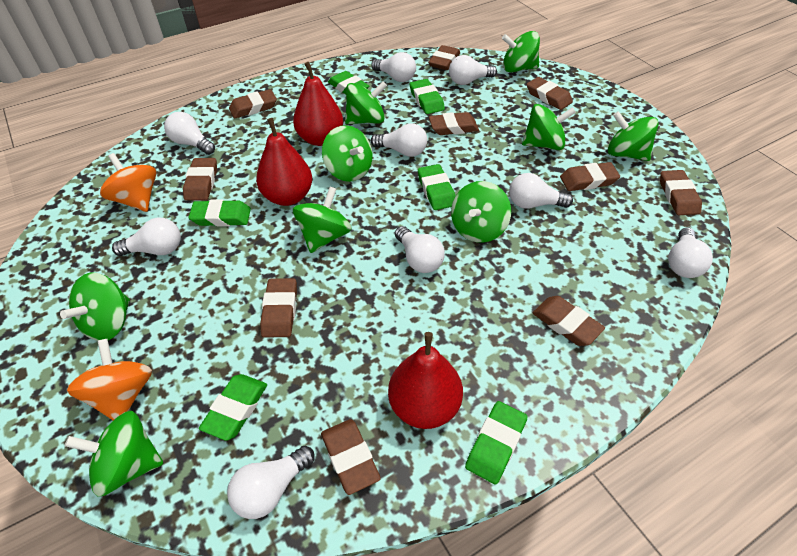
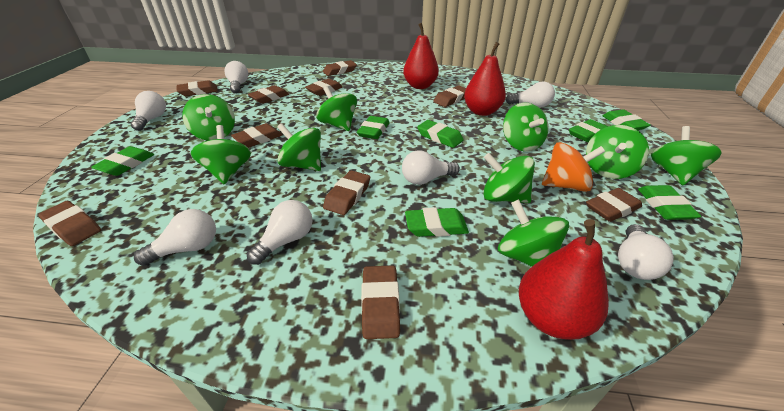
green eraser: 6 -> 7
orange spinning top: 2 -> 1
white light bulb: 9 -> 7

